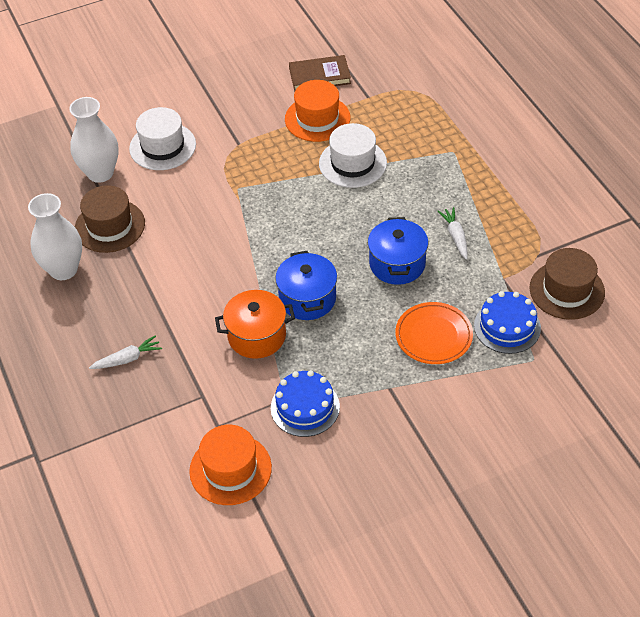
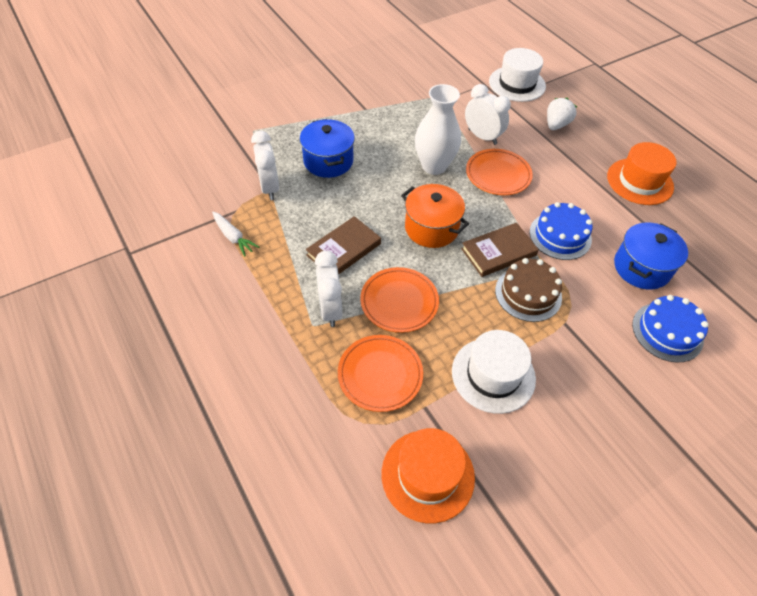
brown book: 1 -> 2
brown cake: 0 -> 1
brown hat: 2 -> 0
orange plate: 1 -> 3
white carrot: 2 -> 1
white clock: 0 -> 3
white strawberry: 0 -> 1
white vase: 2 -> 1

